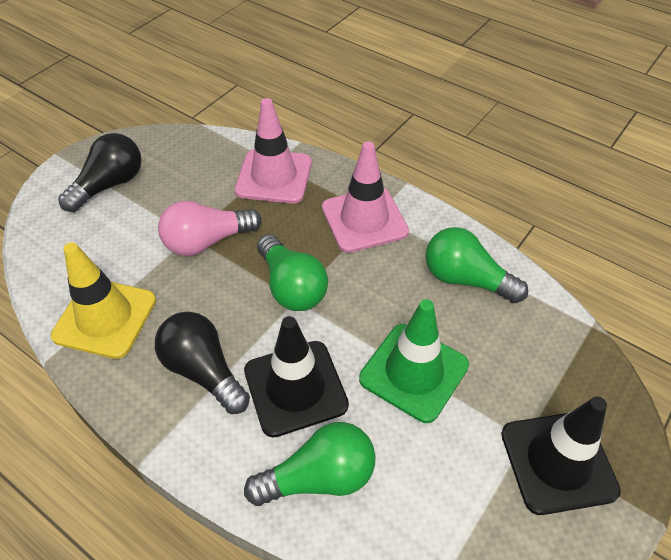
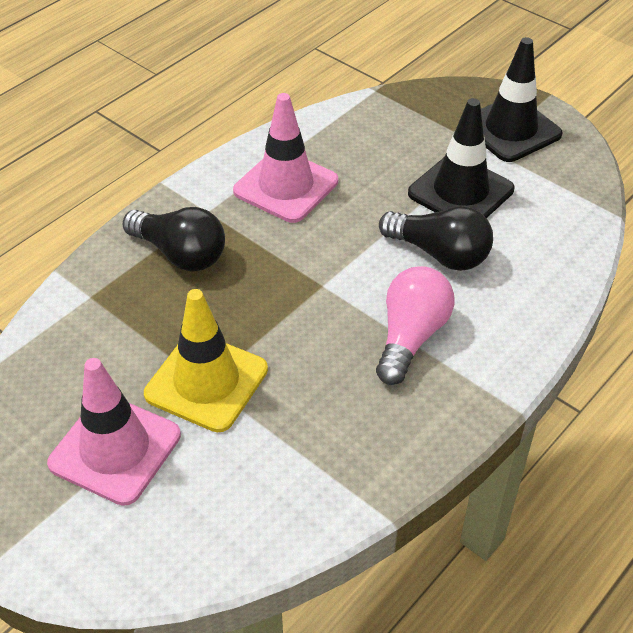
green light bulb: 3 -> 0
green traffic cone: 1 -> 0

